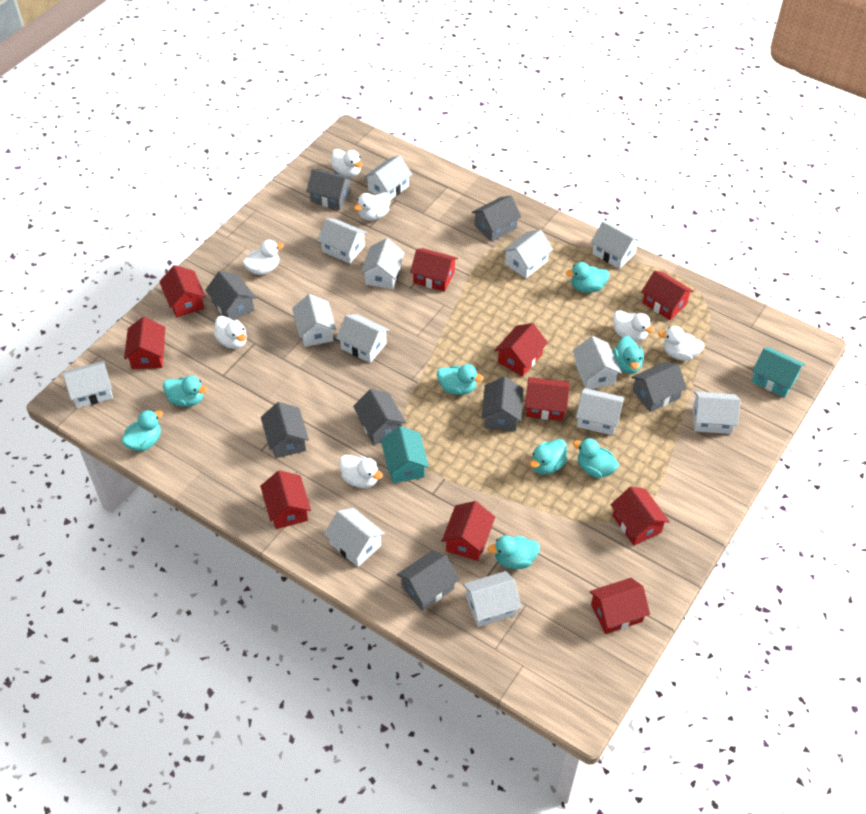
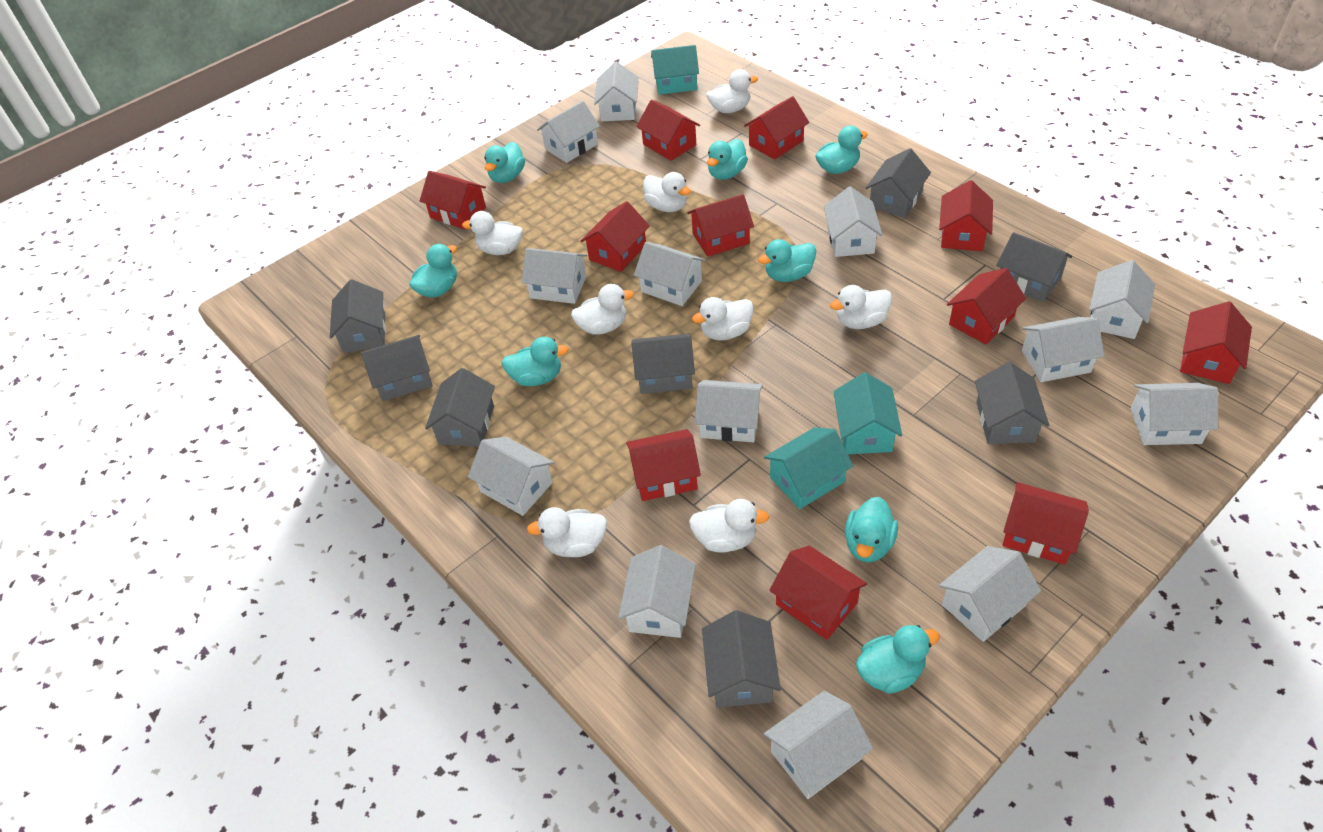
red house: 10 -> 11
turquoise house: 2 -> 3
white duck: 7 -> 8

